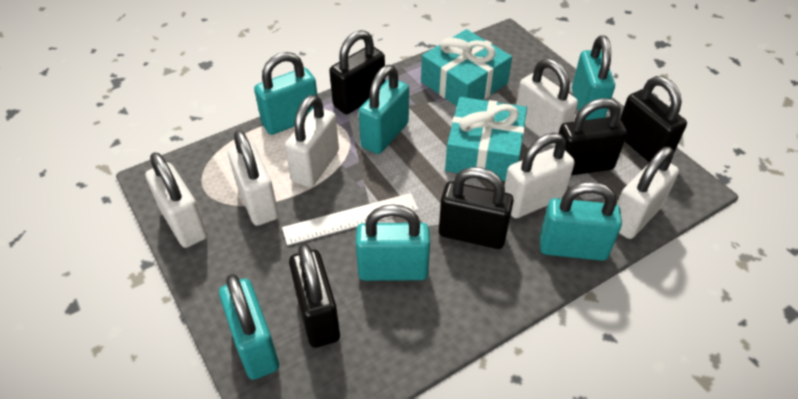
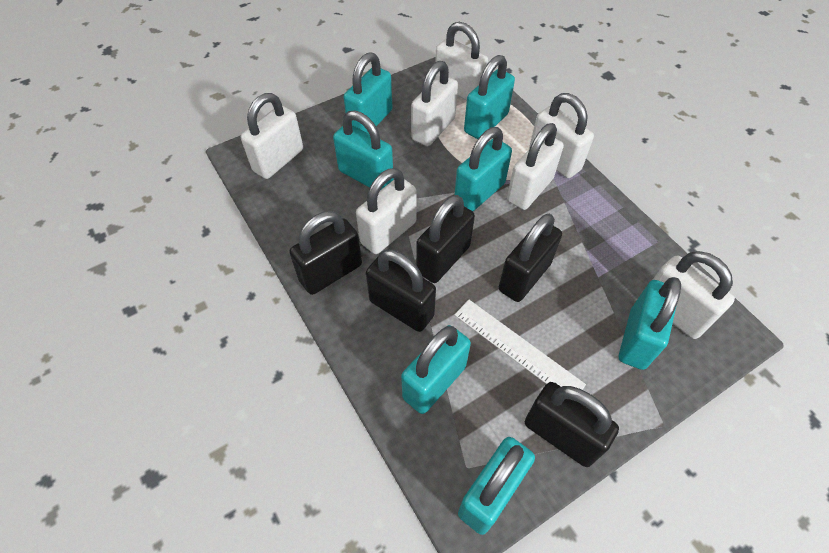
turquoise gift: 2 -> 0
turquoise padlock: 6 -> 7
white padlock: 6 -> 7

